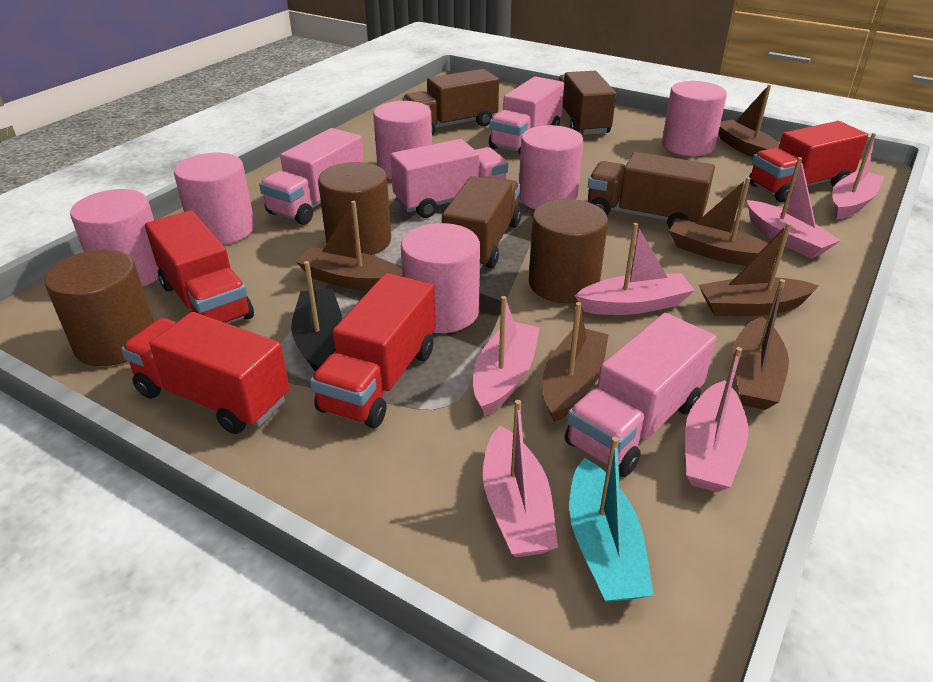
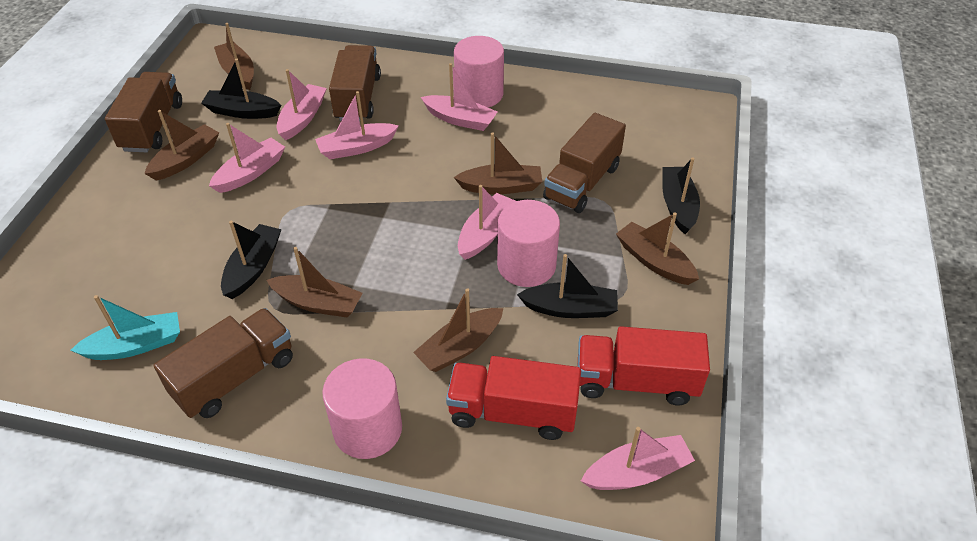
black boat: 1 -> 4
brown cylinder: 3 -> 0
pink cylinder: 6 -> 3
pink truck: 4 -> 0
red truck: 4 -> 2

